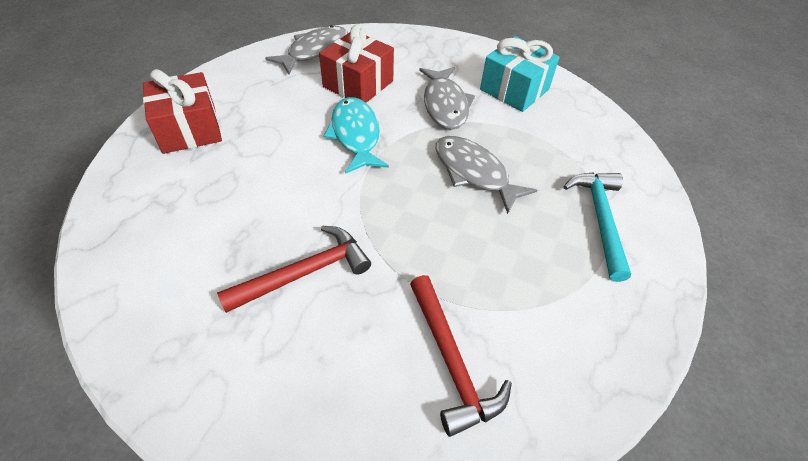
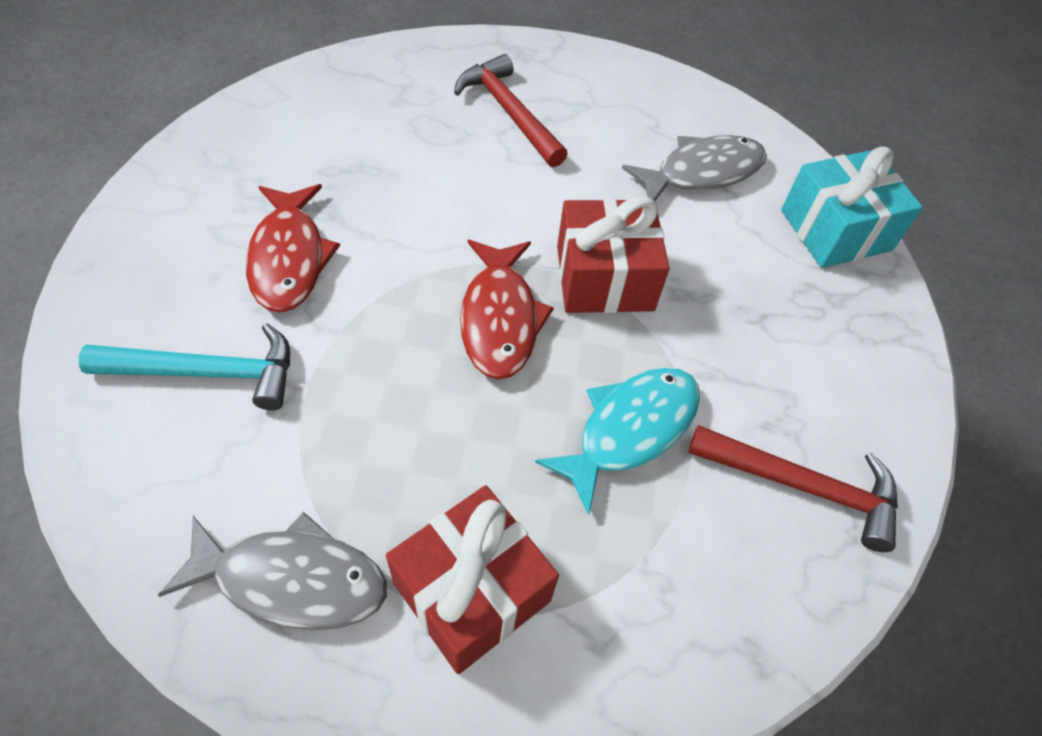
grey fish: 3 -> 2
red fish: 0 -> 2

